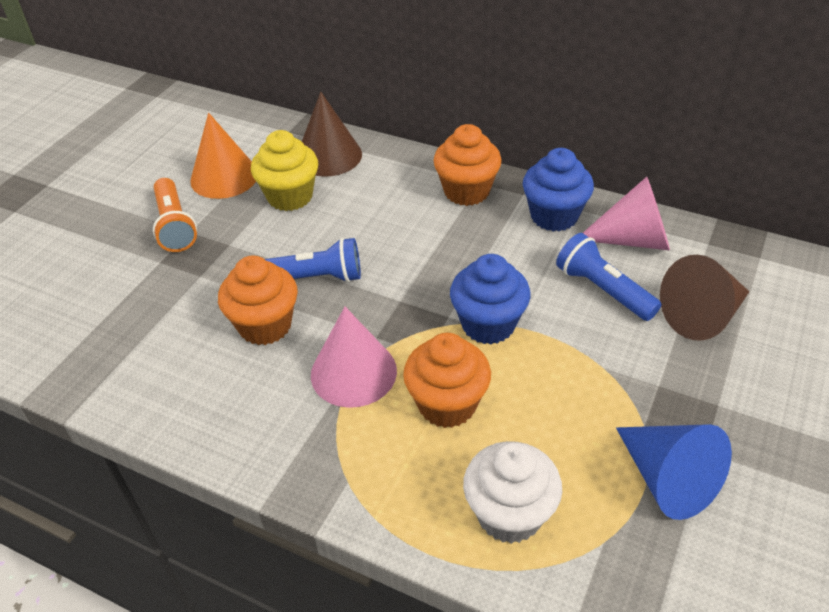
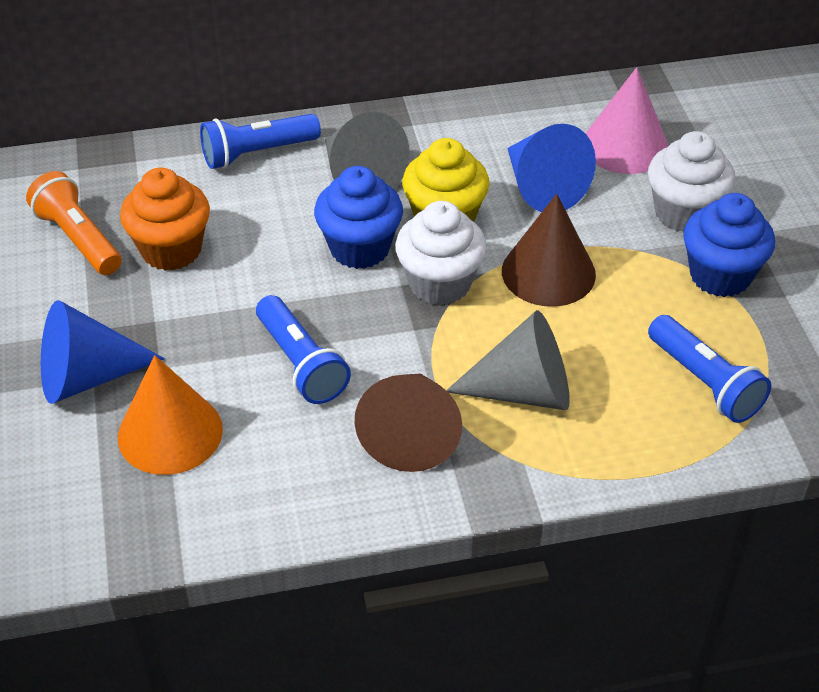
blue cone: 1 -> 2
blue flashlight: 2 -> 3
grey cone: 0 -> 2
orange cupcake: 3 -> 1
pink cone: 2 -> 1
white cupcake: 1 -> 2

